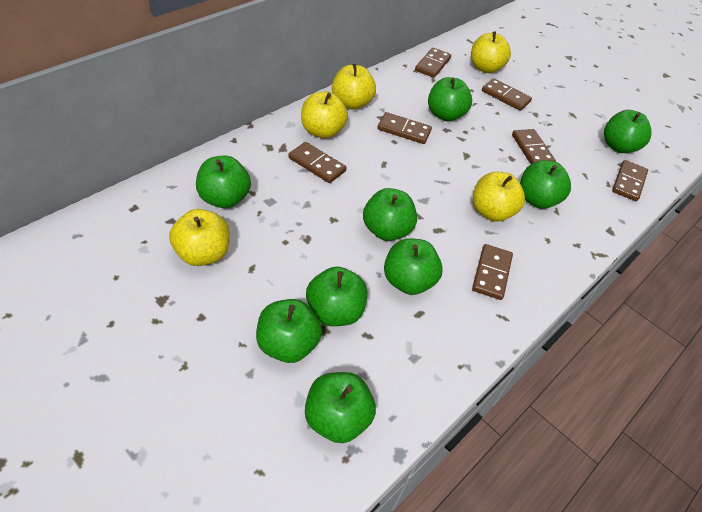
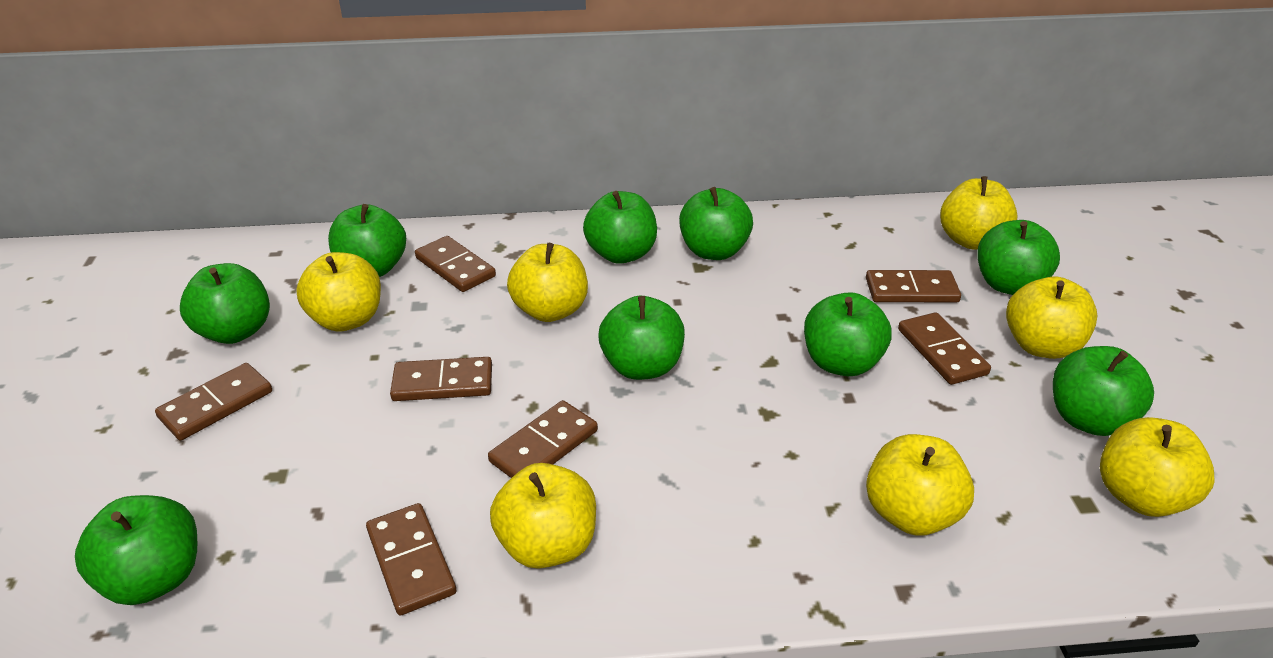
yellow apple: 5 -> 7

